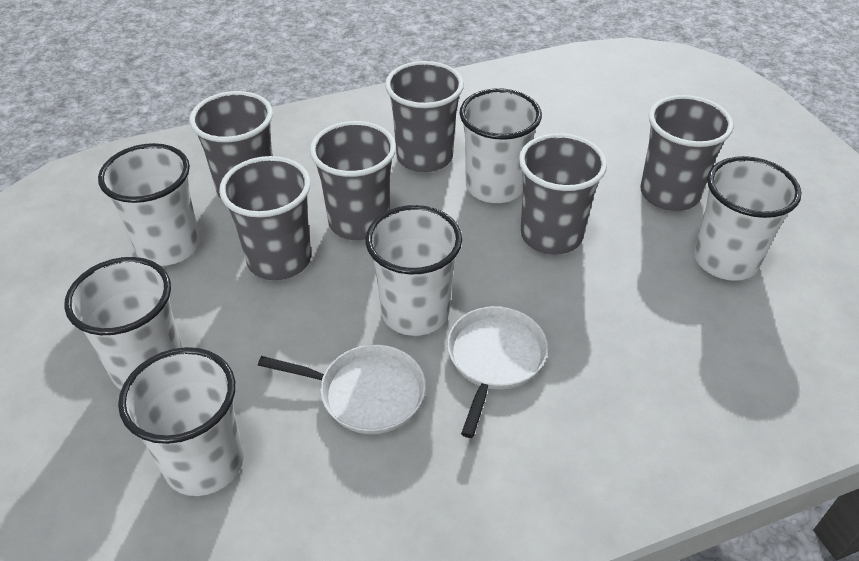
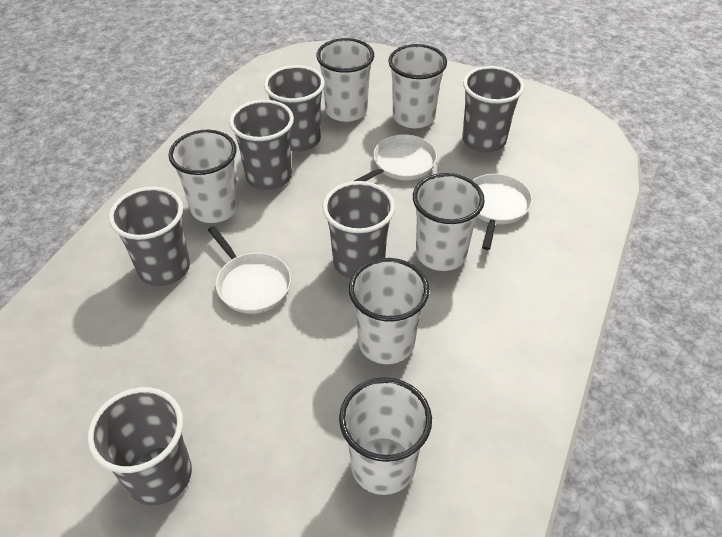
white pan: 2 -> 3

